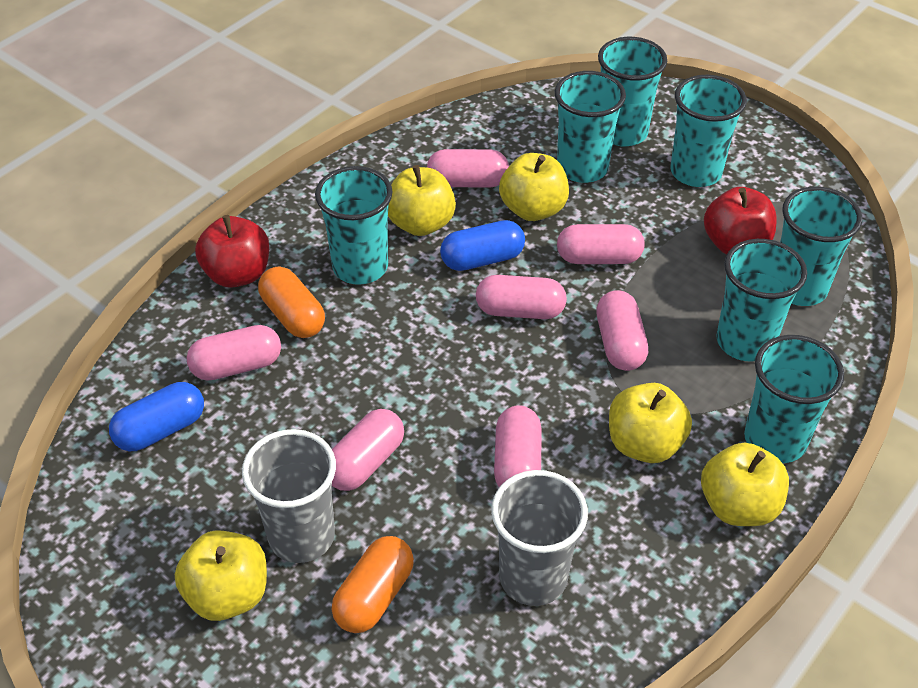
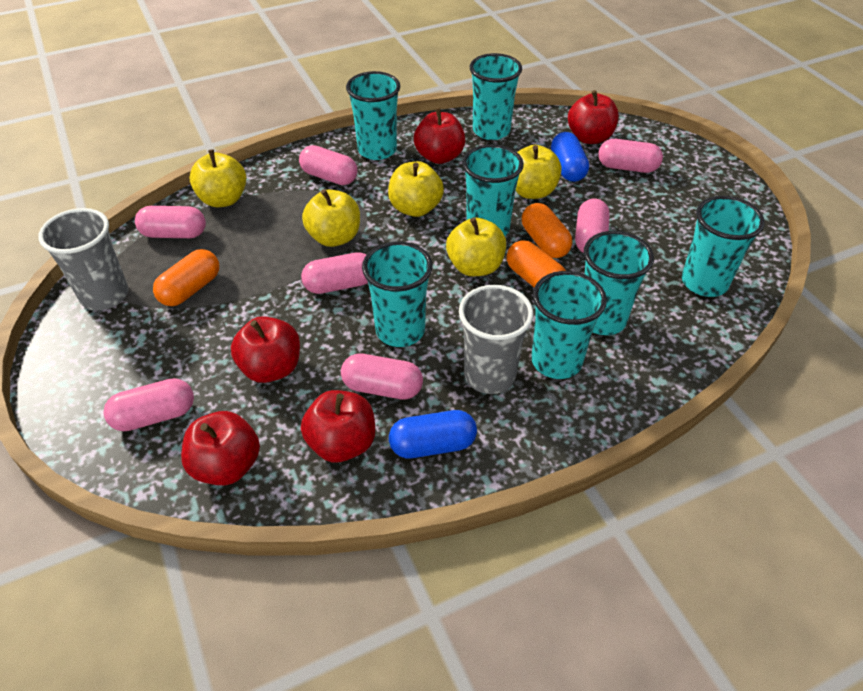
orange capsule: 2 -> 3
red apple: 2 -> 5

